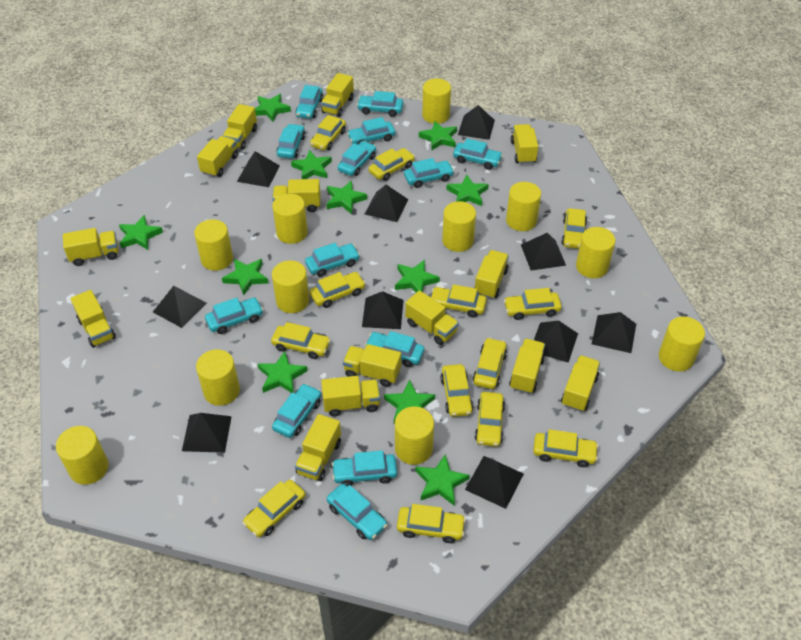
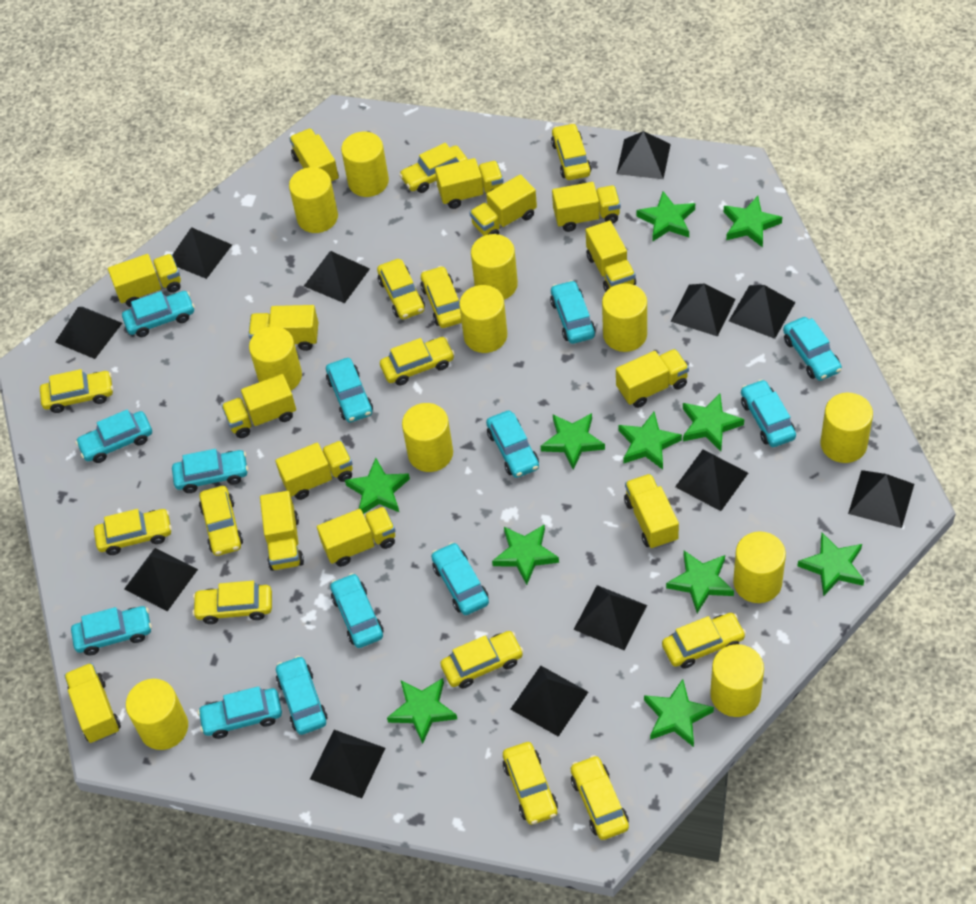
black pyramid: 10 -> 12

